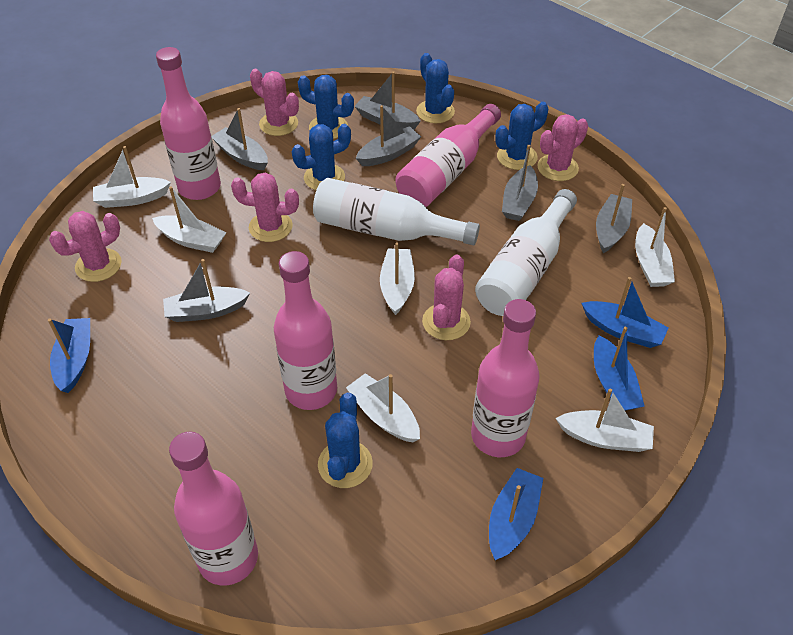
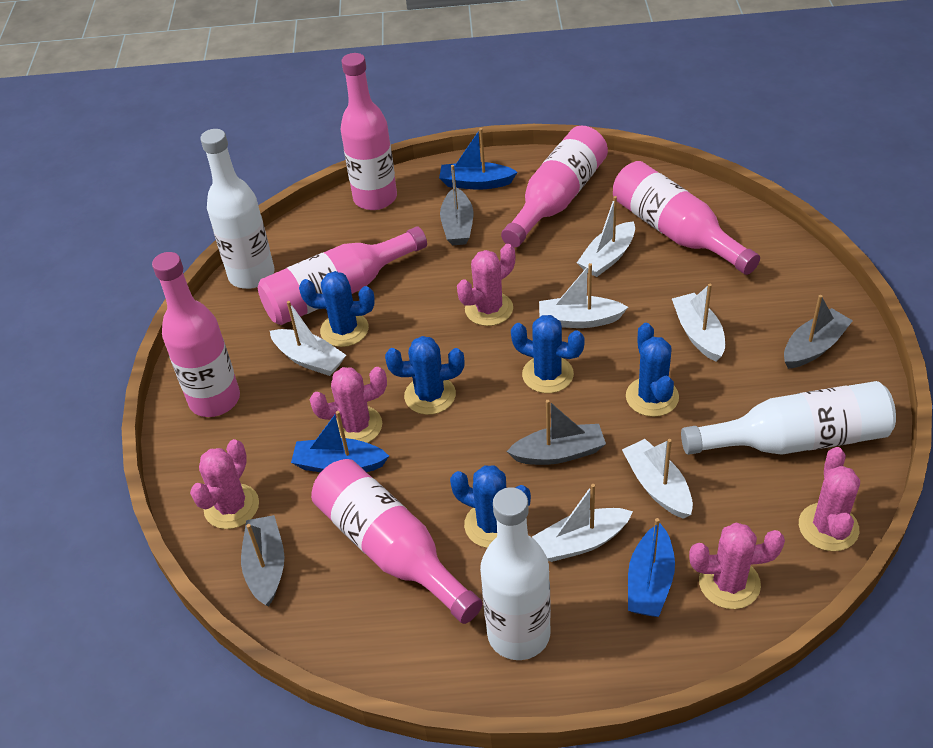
blue boat: 4 -> 3
grey boat: 6 -> 4
pink bottle: 5 -> 6
white bottle: 2 -> 3

